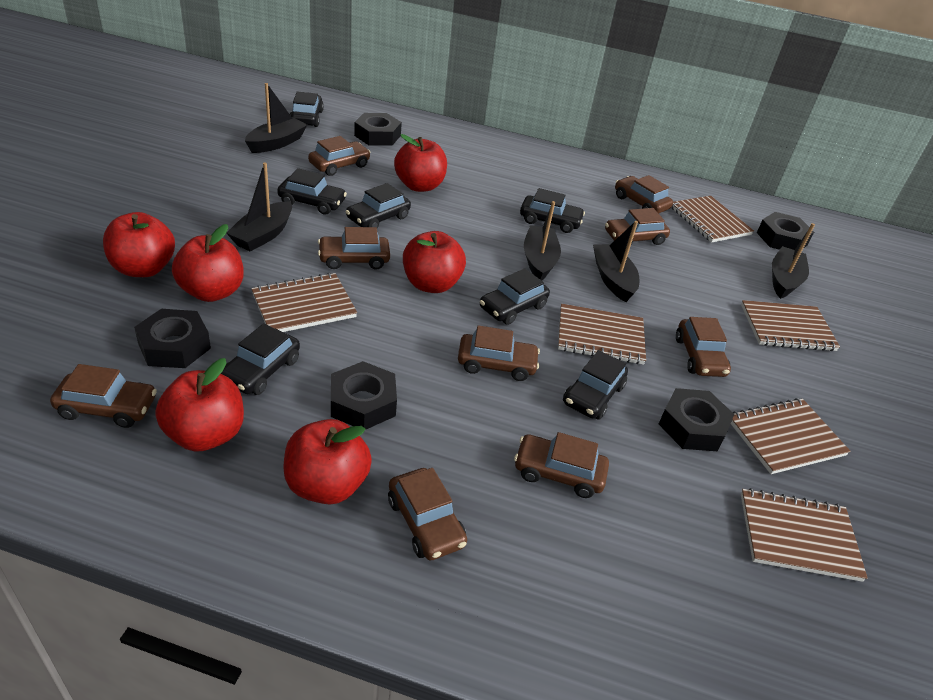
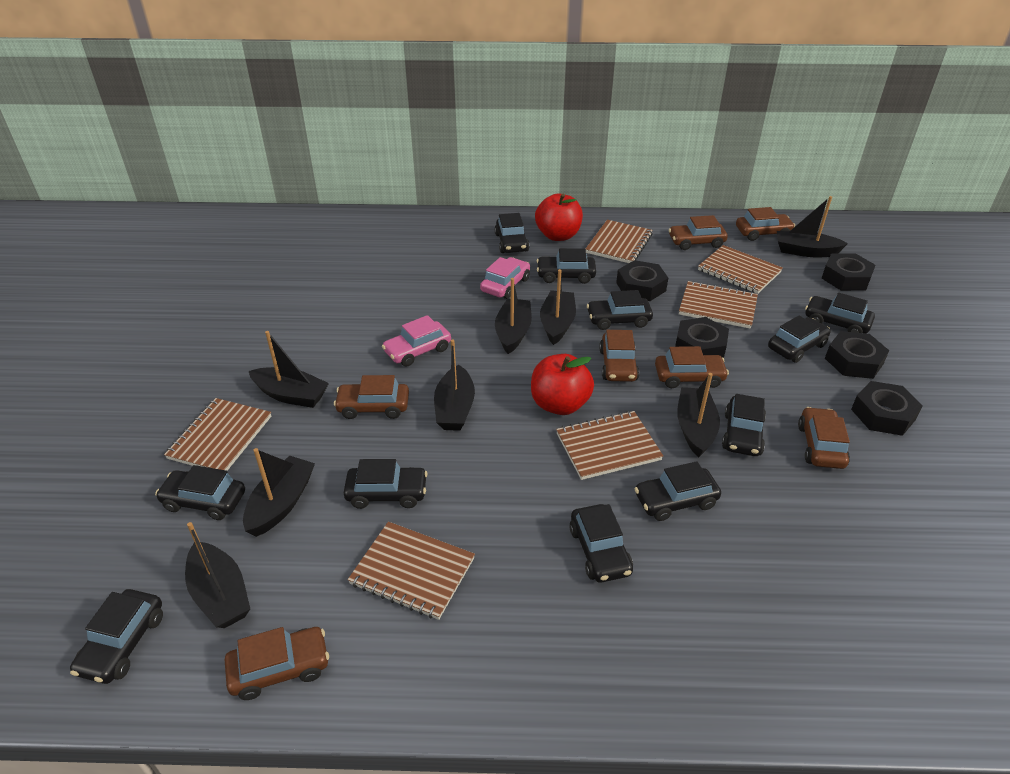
black boat: 5 -> 8
black car: 7 -> 11
brown car: 9 -> 7
pink car: 0 -> 2
red apple: 6 -> 2

